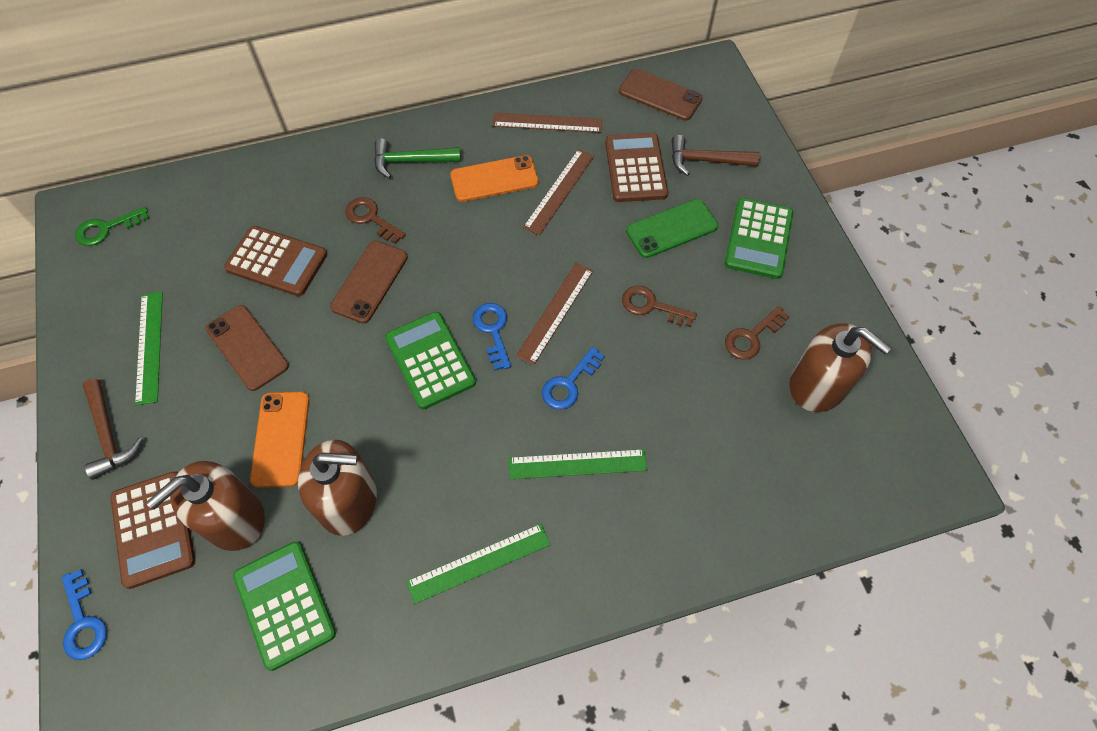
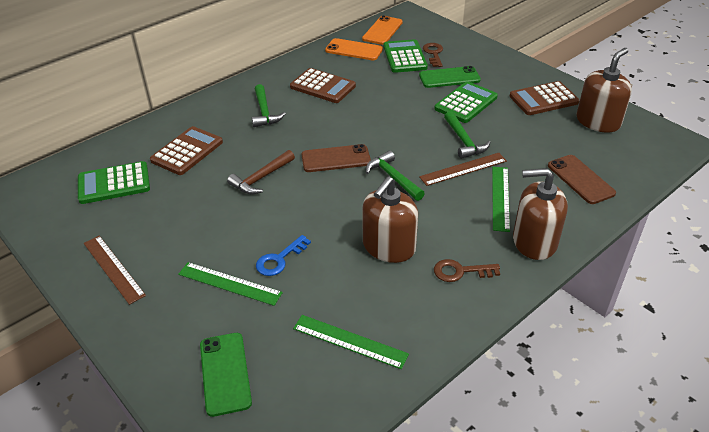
blue key: 3 -> 1
brown hammer: 2 -> 1
brown key: 3 -> 2
brown phone: 3 -> 2
brown ruler: 3 -> 2
green hammer: 1 -> 3
green key: 1 -> 0
green phone: 1 -> 2

